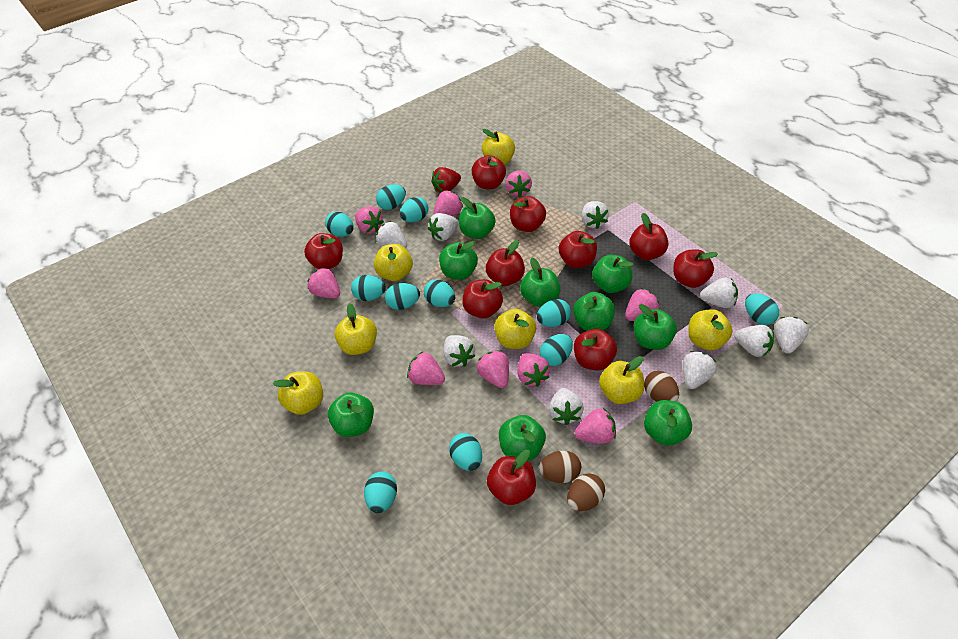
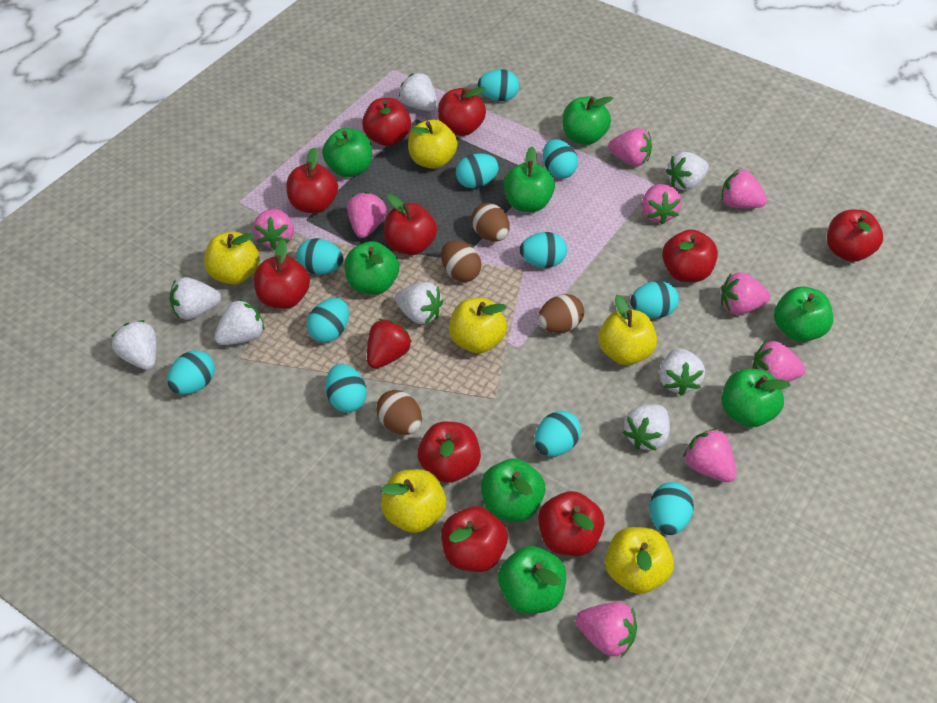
brown egg: 3 -> 4
green apple: 9 -> 8
white strawberry: 9 -> 8
yellow apple: 7 -> 6

